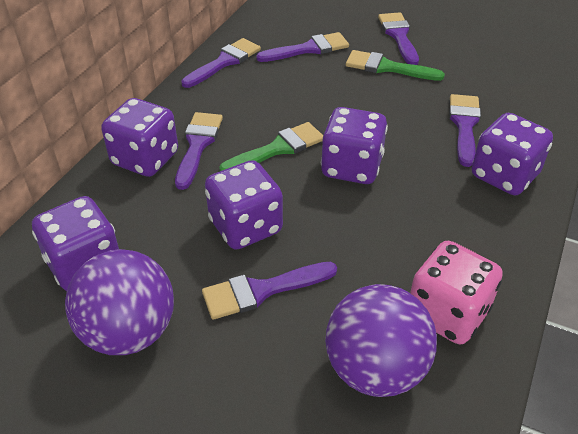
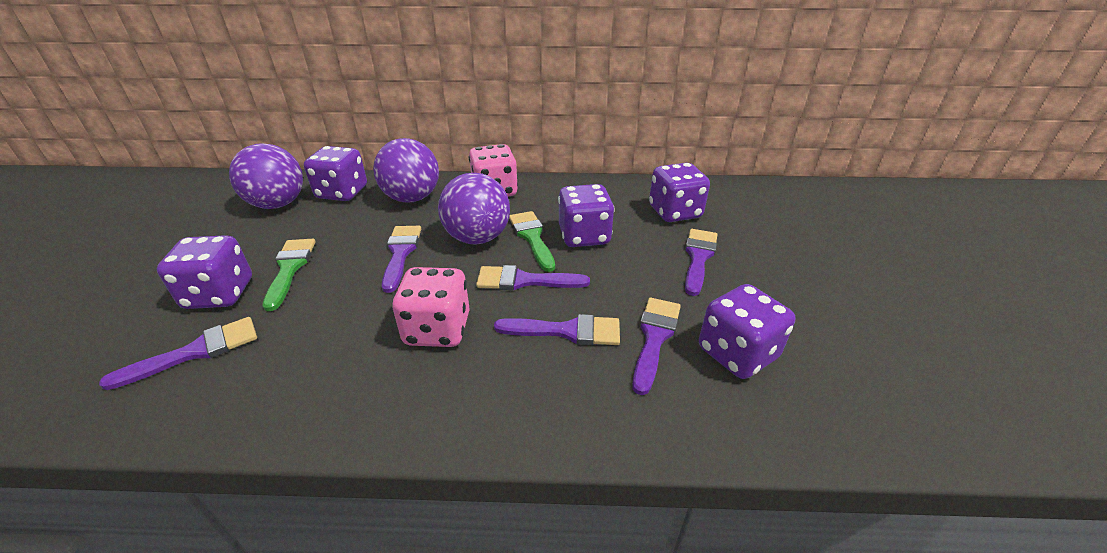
pink dice: 1 -> 2
purple ball: 2 -> 3

